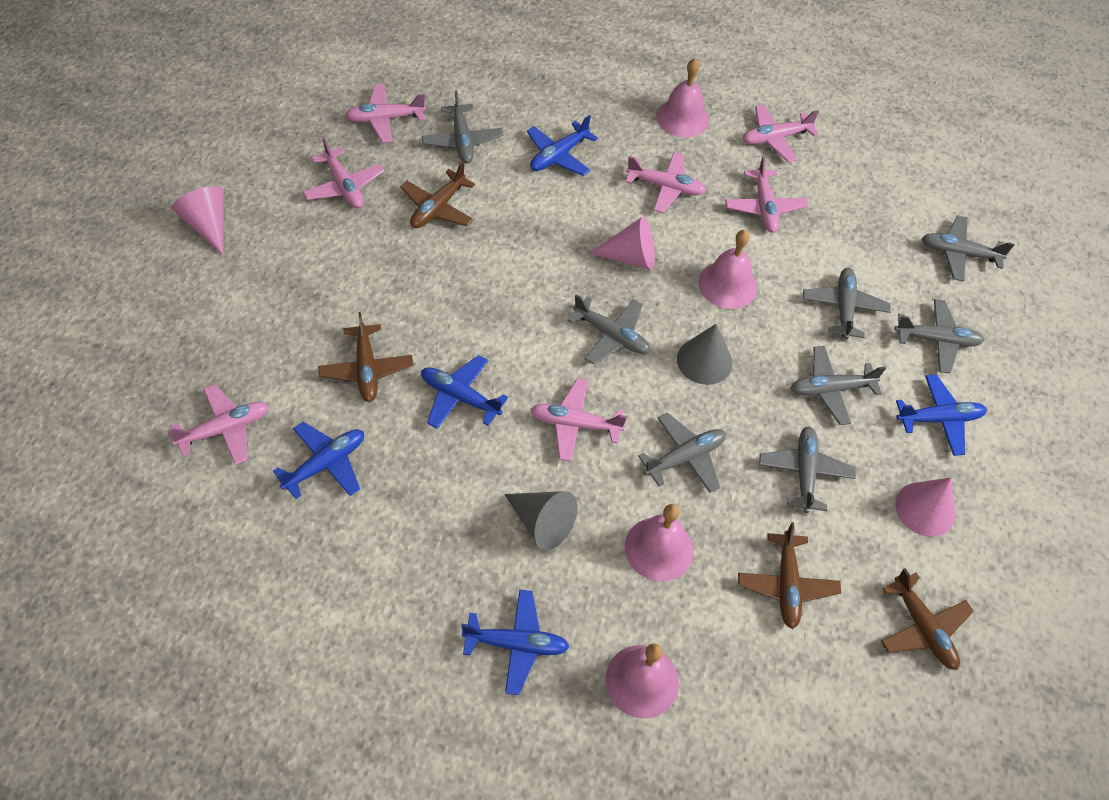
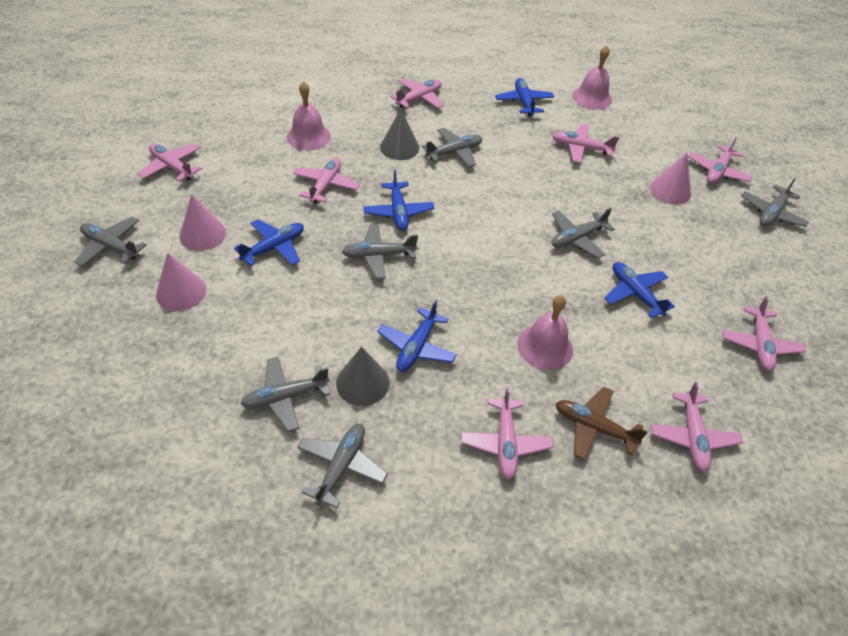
brown plane: 4 -> 1
grey plane: 8 -> 7
pink bell: 4 -> 3
pink plane: 7 -> 8

